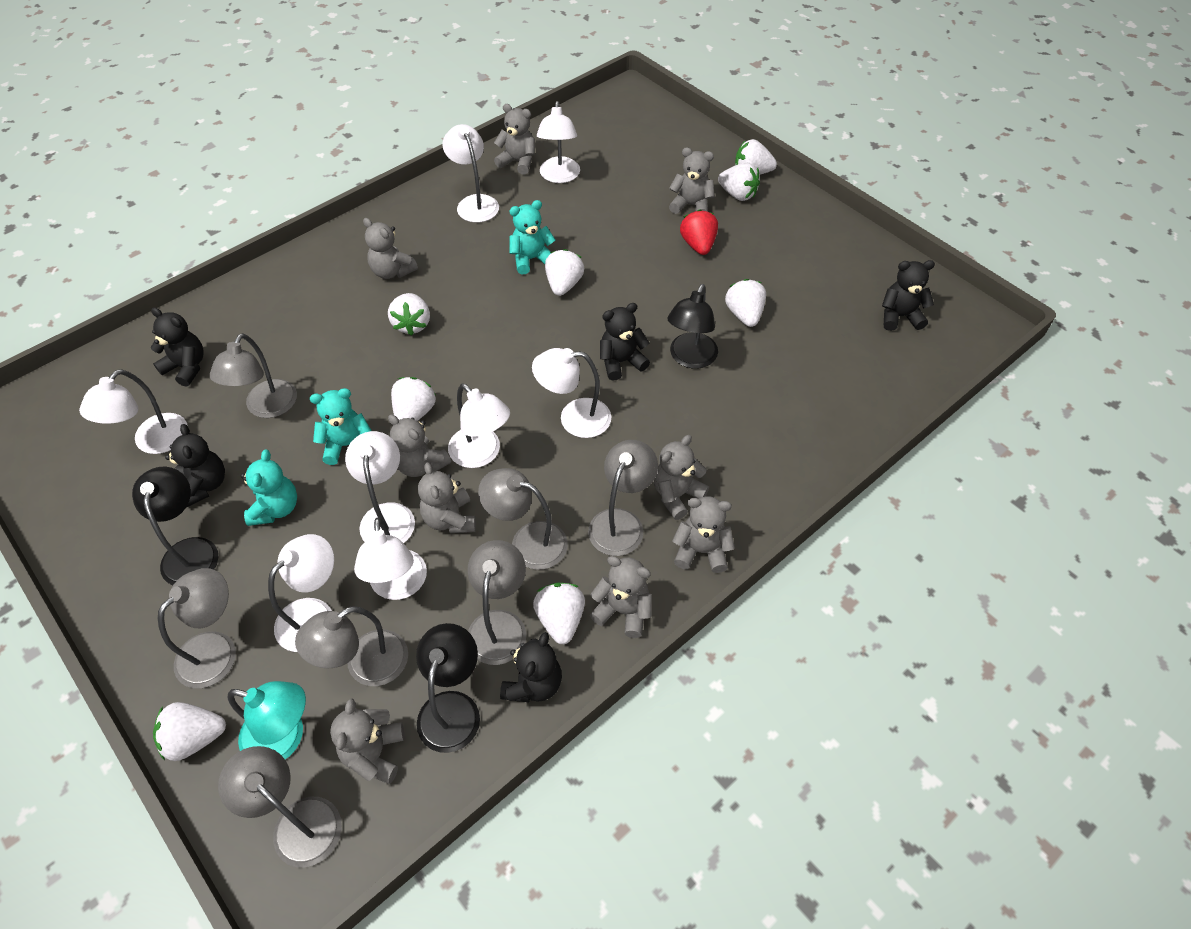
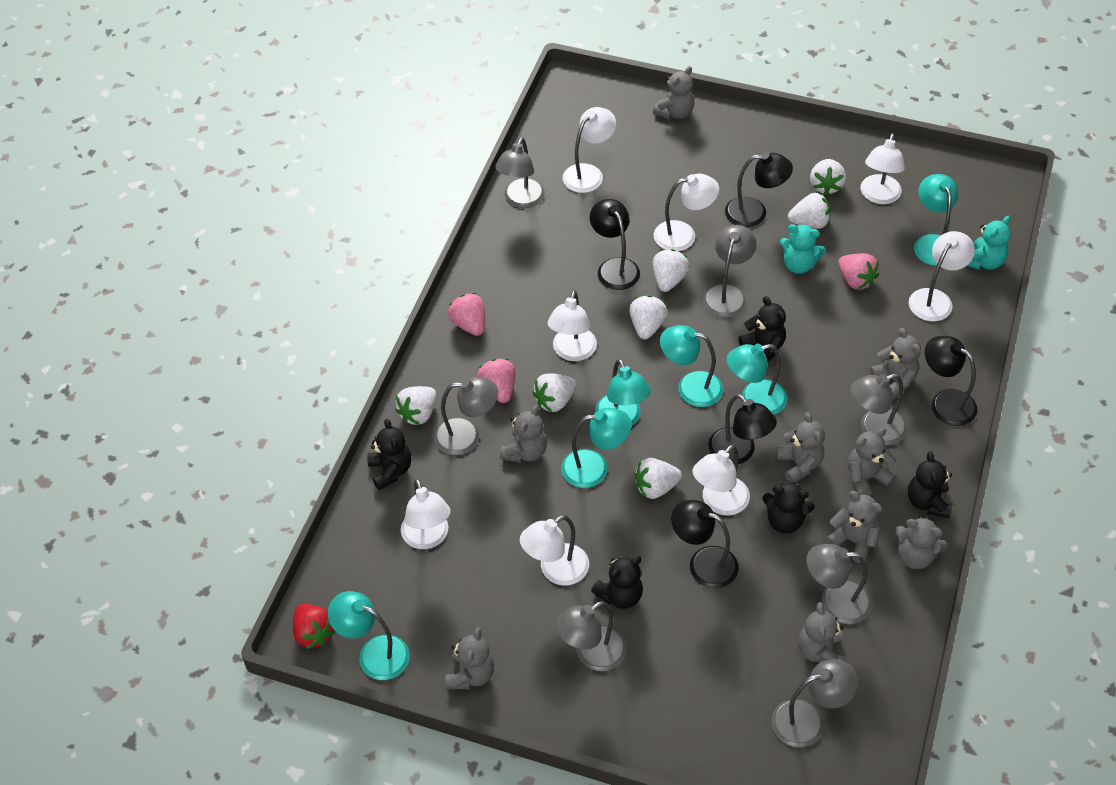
black lamp: 3 -> 5
pink strawberry: 0 -> 3
turquoise lamp: 1 -> 6
turquoise teddy bear: 3 -> 2
white strawberry: 8 -> 7

